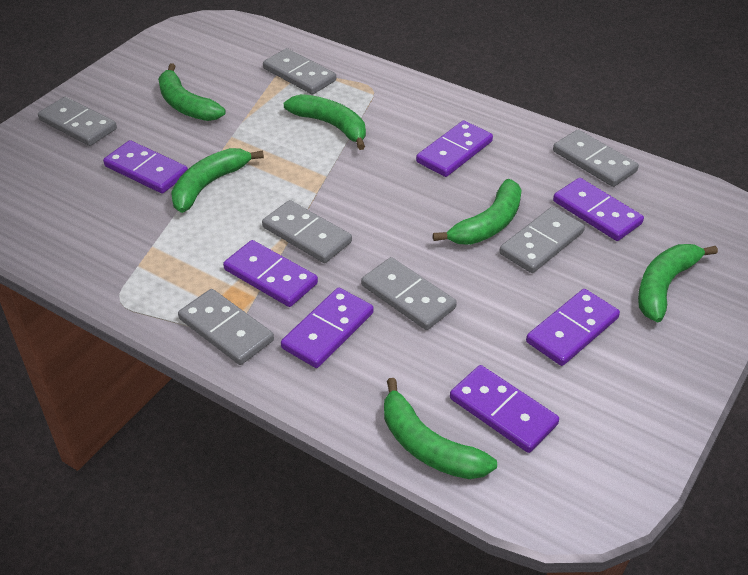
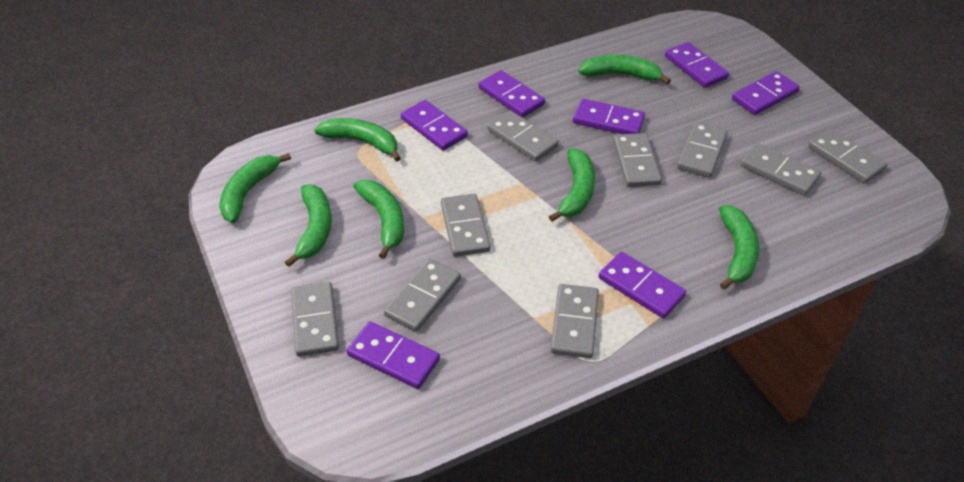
green banana: 6 -> 7
grey domino: 7 -> 9

